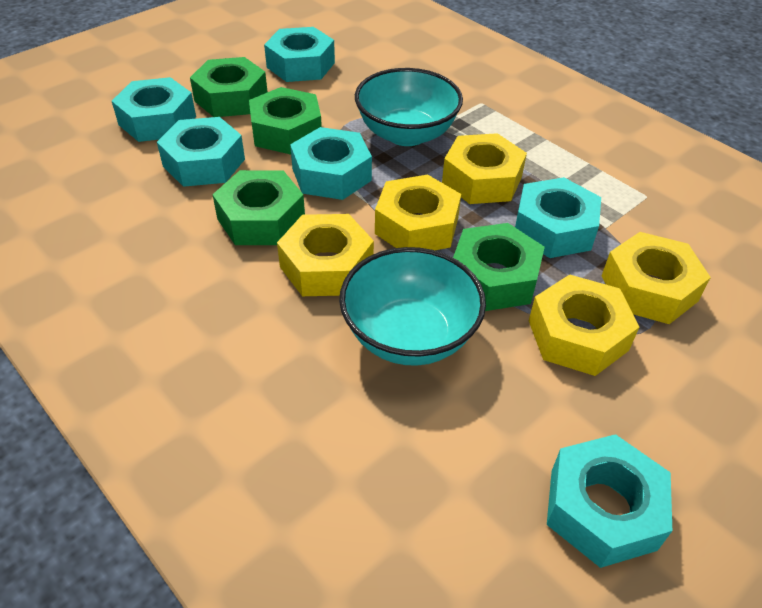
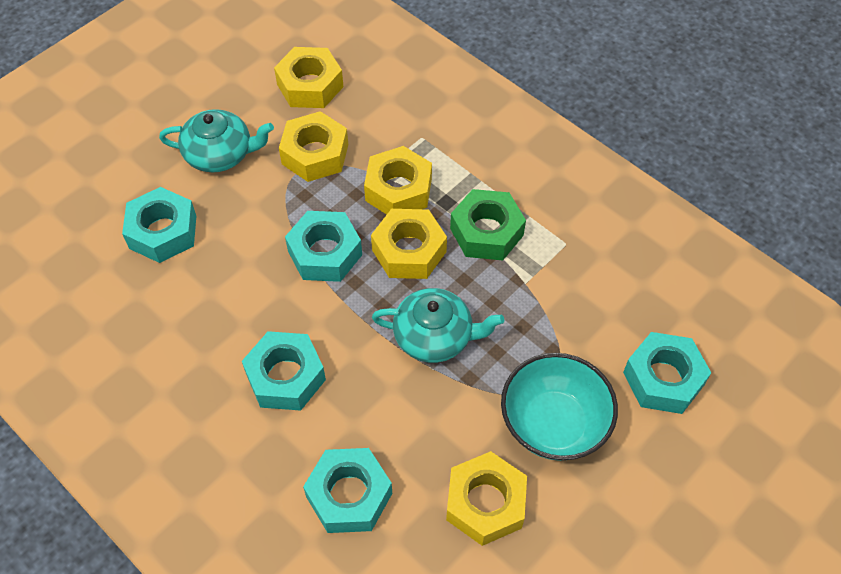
green nut: 4 -> 1
turquoise bowl: 2 -> 1
turquoise nut: 6 -> 5
turquoise teapot: 0 -> 2

